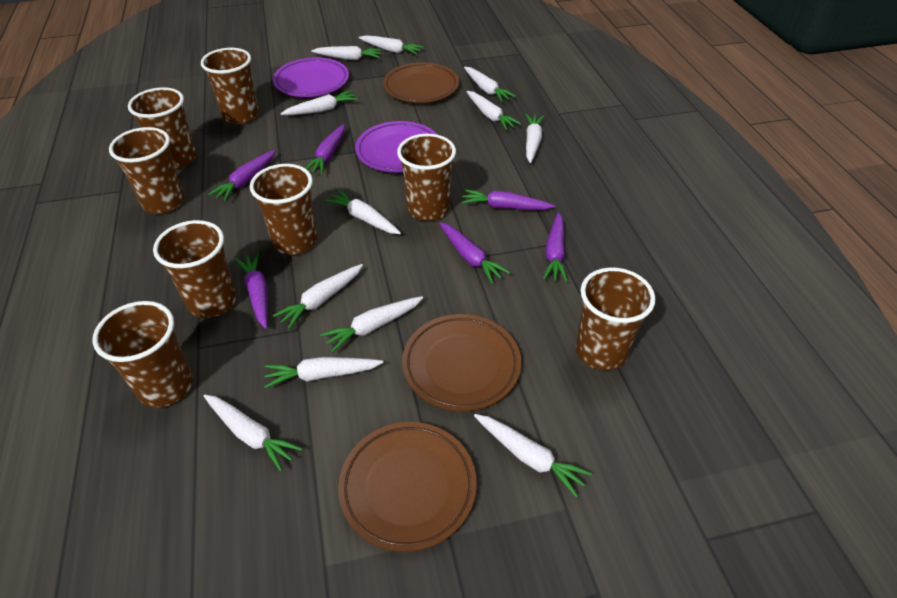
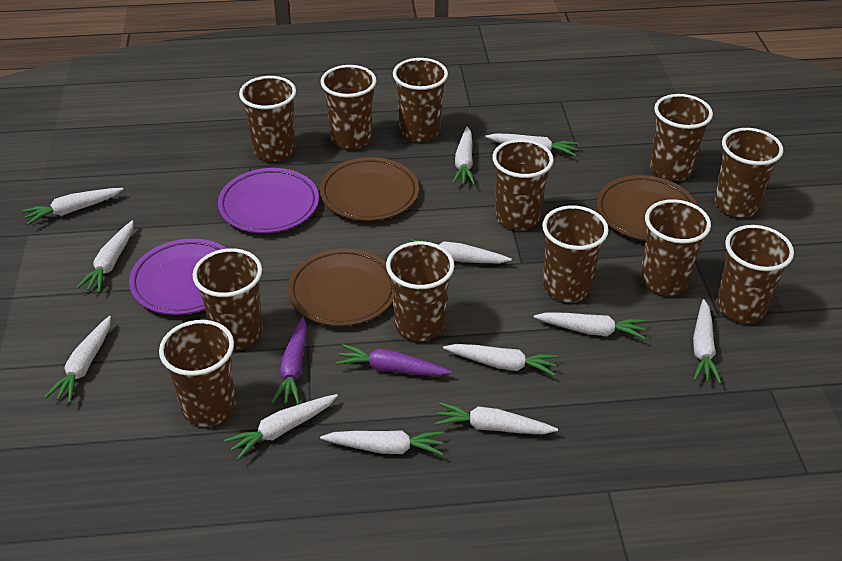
brown cup: 8 -> 12
purple carrot: 6 -> 2

